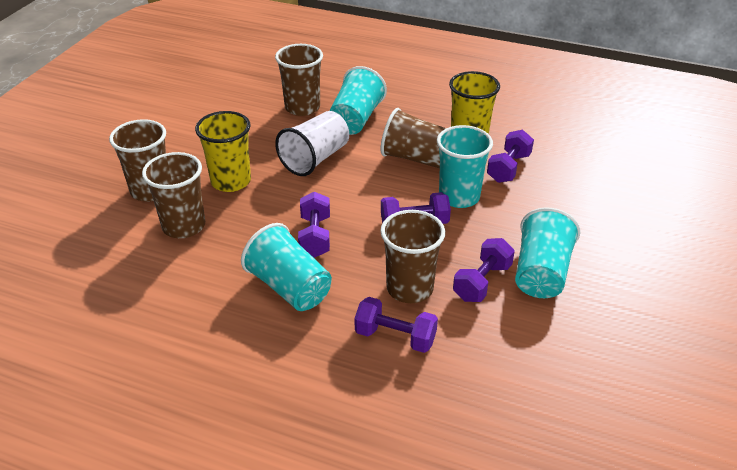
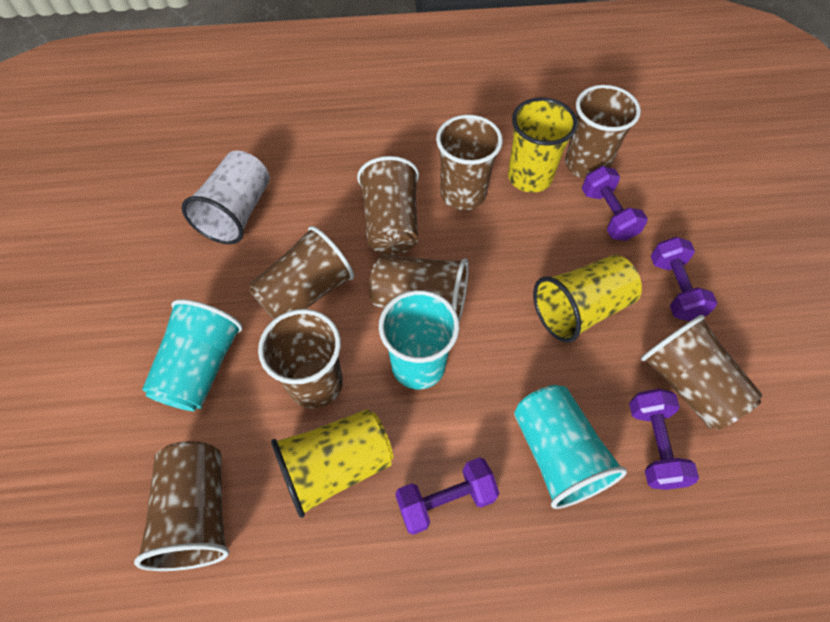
brown cup: 5 -> 8
purple dumbbell: 5 -> 4
turquoise cup: 4 -> 3
yellow cup: 2 -> 3

